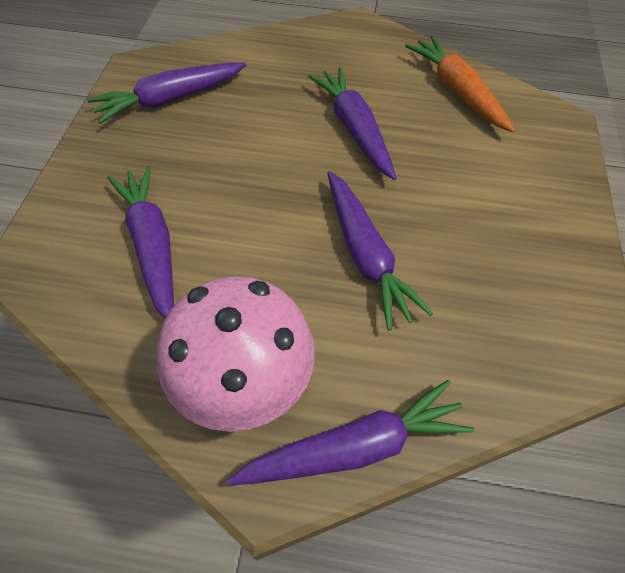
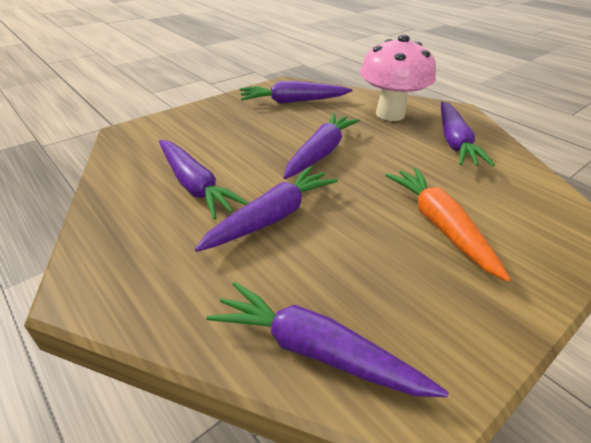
purple carrot: 5 -> 6

